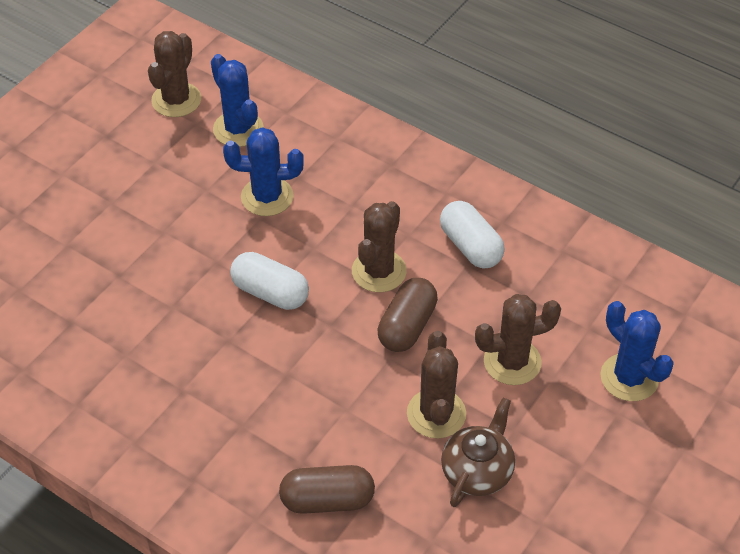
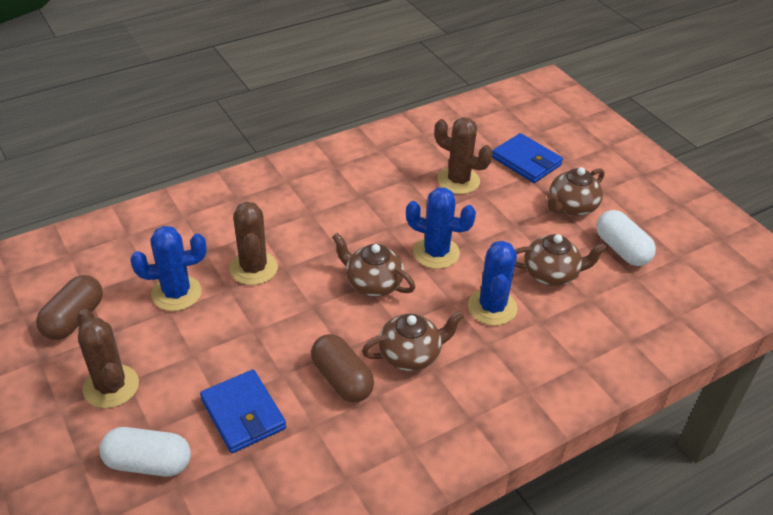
blue wallet: 0 -> 2
brown cactus: 4 -> 3
brown teapot: 1 -> 4

